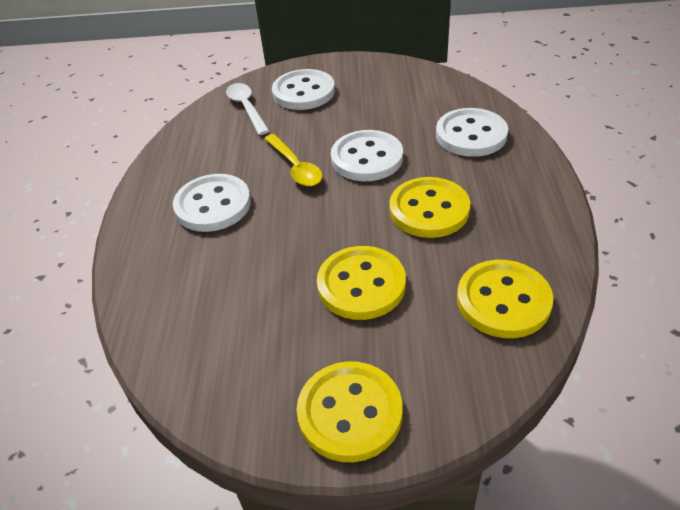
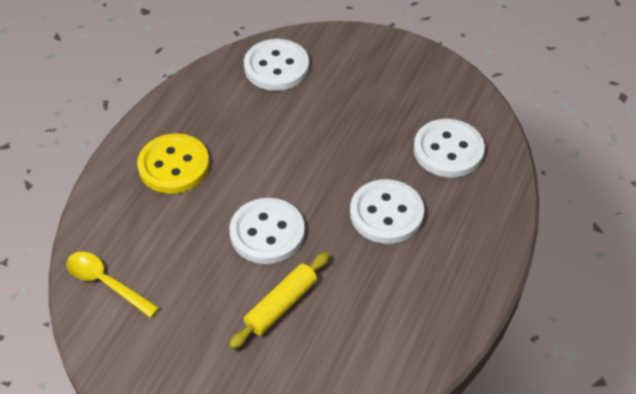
white spoon: 1 -> 0
yellow button: 4 -> 1
yellow rolling pin: 0 -> 1

